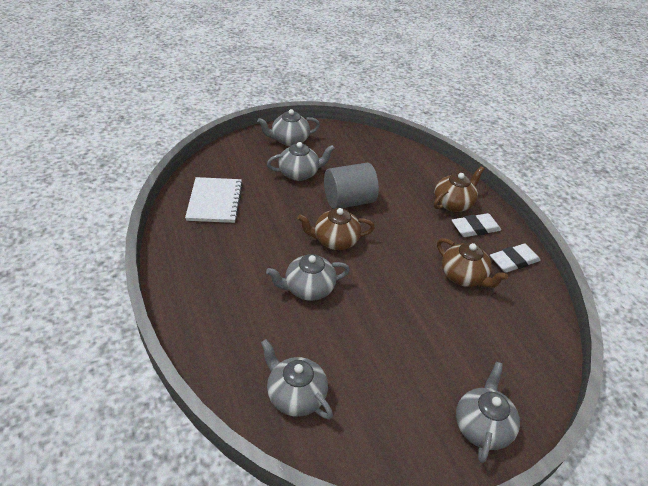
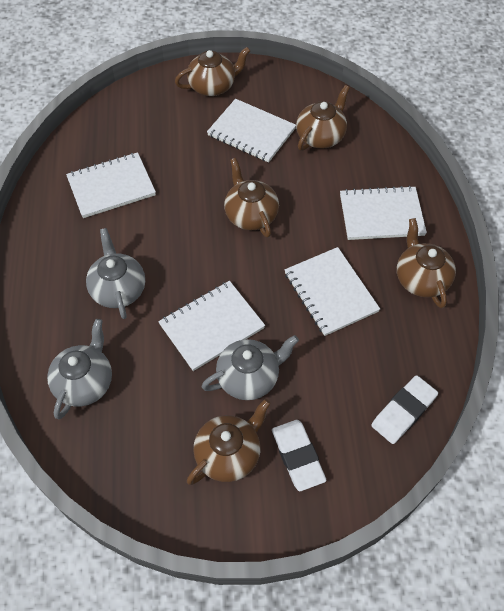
brown teapot: 3 -> 5
grey cylinder: 1 -> 0
grey teapot: 5 -> 3
white notebook: 1 -> 5

